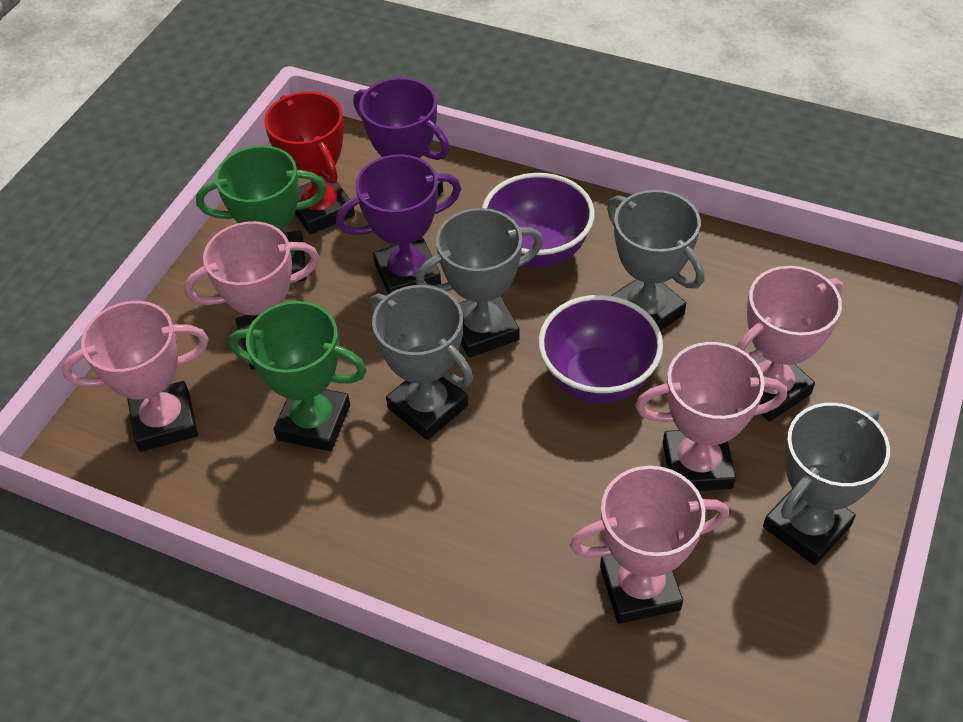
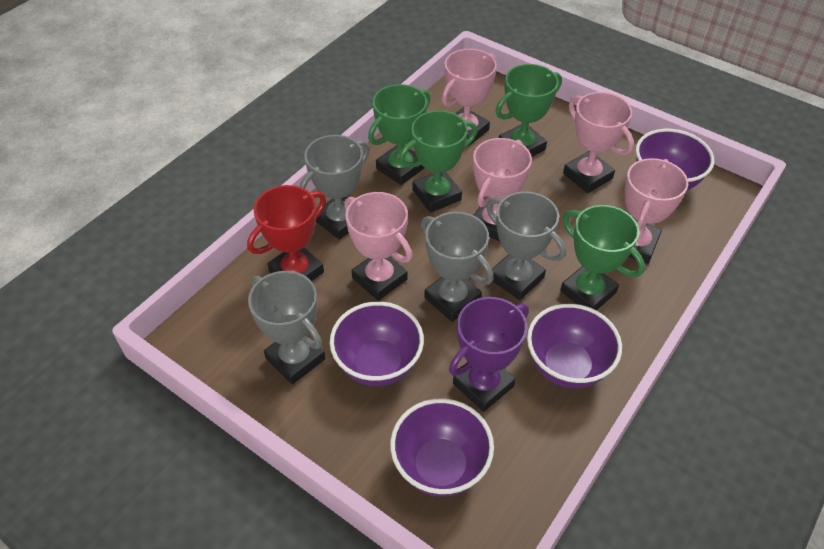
green trophy: 2 -> 4
purple bowl: 2 -> 4
purple trophy: 2 -> 1

